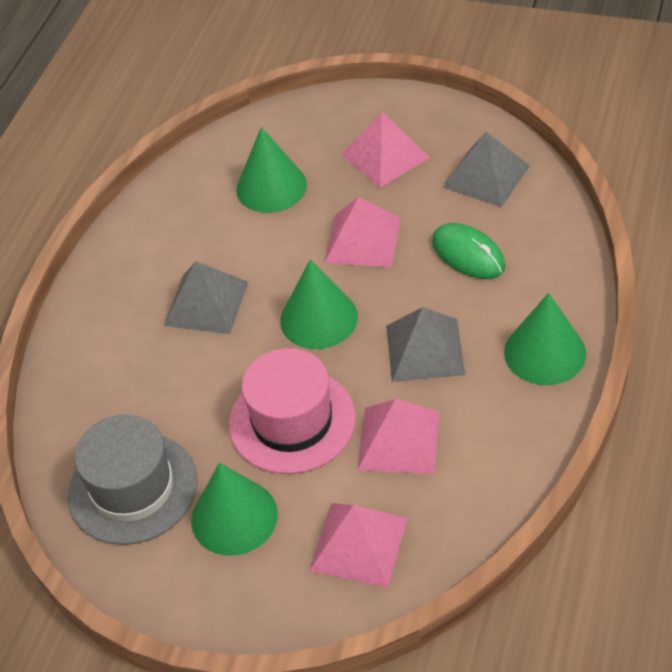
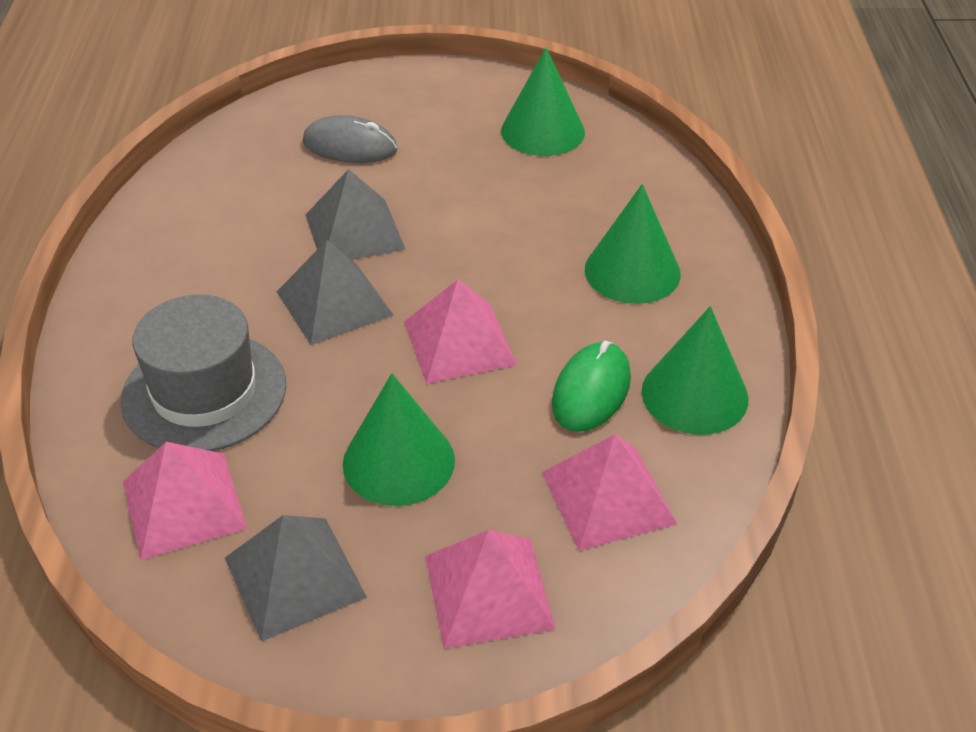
grey mouse: 0 -> 1
pink hat: 1 -> 0

